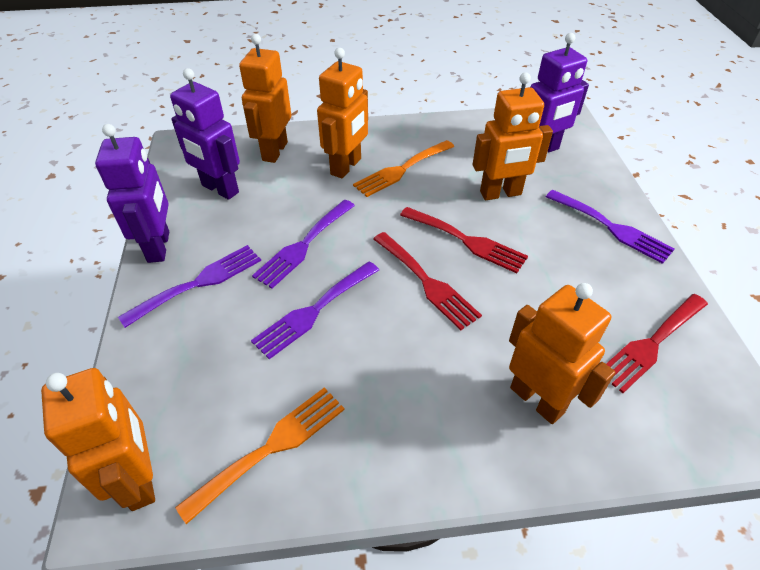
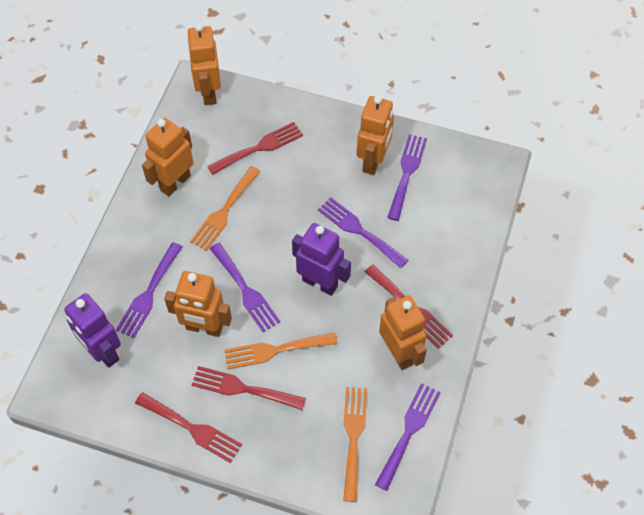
orange fork: 2 -> 3
purple fork: 4 -> 5
purple robot: 3 -> 2
red fork: 3 -> 4

